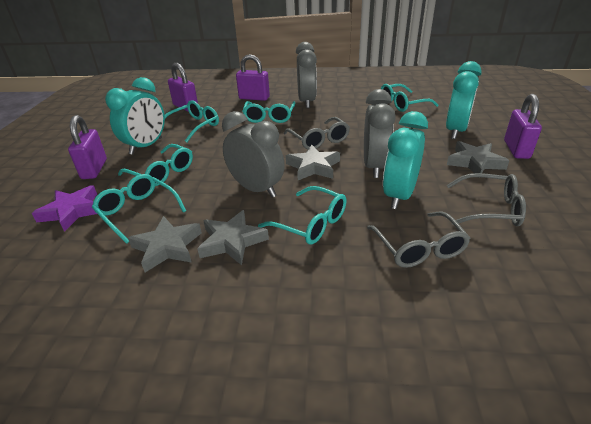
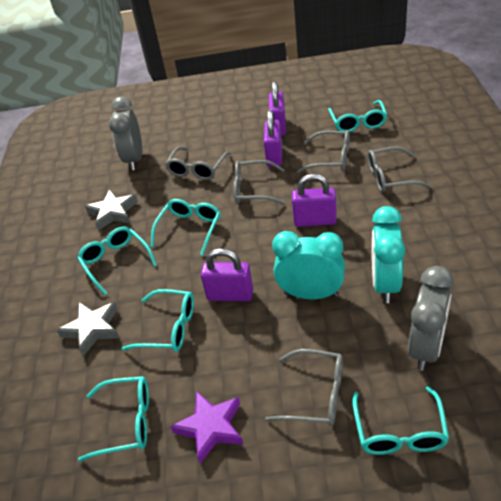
grey clock: 3 -> 2
grey glasses: 3 -> 5
grey star: 4 -> 2
turquoise clock: 3 -> 2

